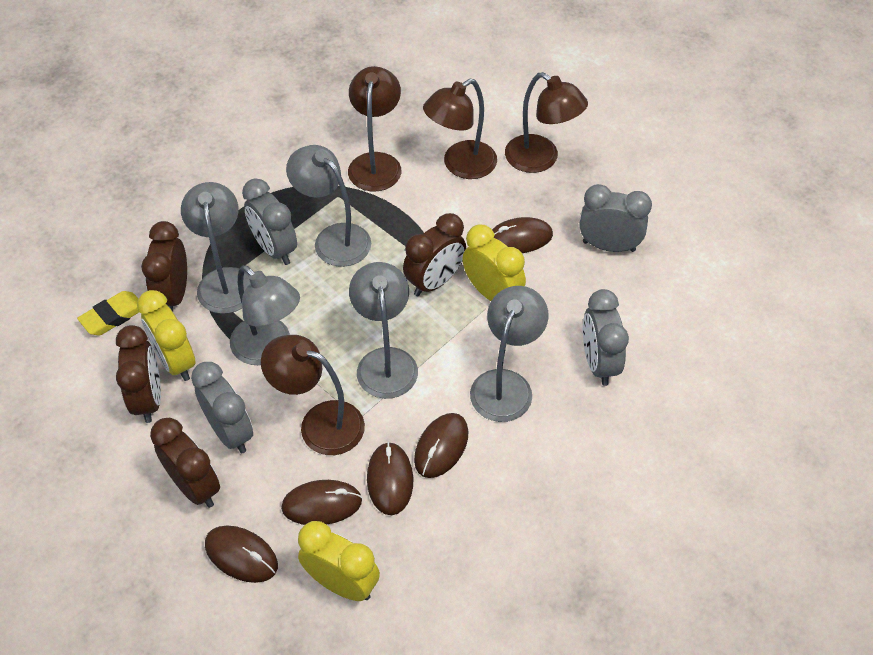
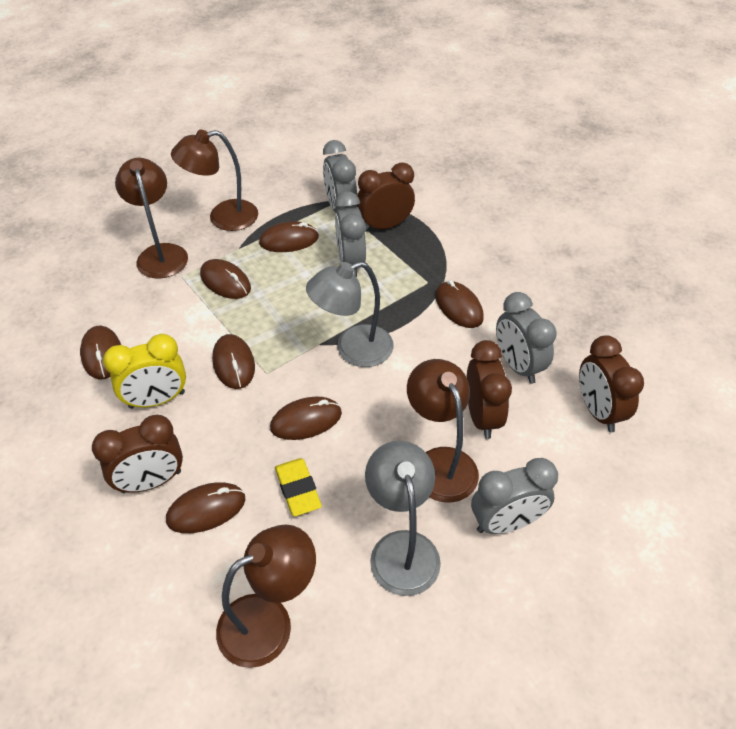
brown mouse: 5 -> 7
grey lamp: 5 -> 2
yellow clock: 3 -> 1

